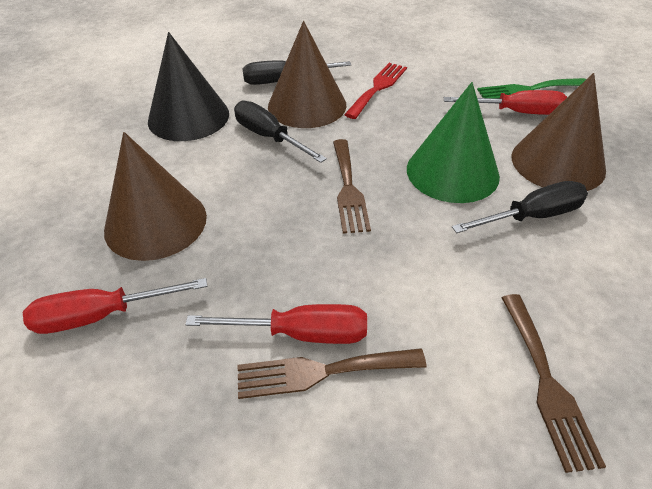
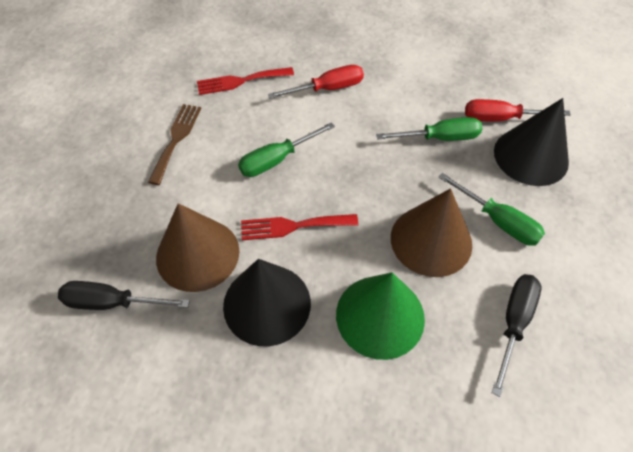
black cone: 1 -> 2
black screwdriver: 3 -> 2
brown cone: 3 -> 2
brown fork: 3 -> 1
green fork: 1 -> 0
green screwdriver: 0 -> 3
red fork: 1 -> 2
red screwdriver: 3 -> 2

